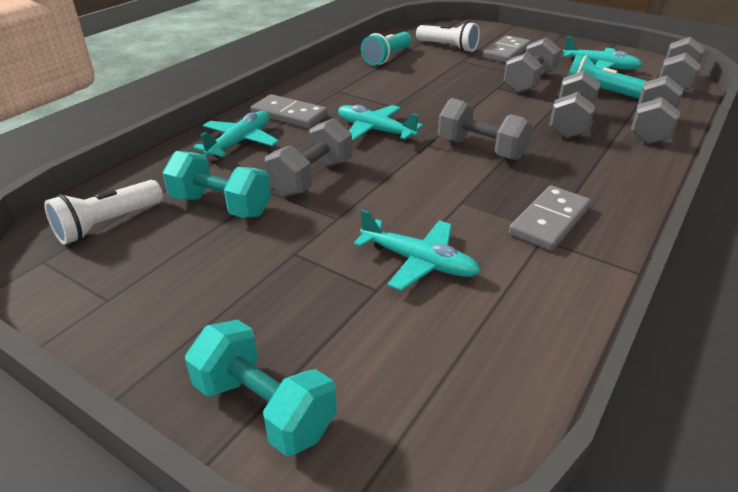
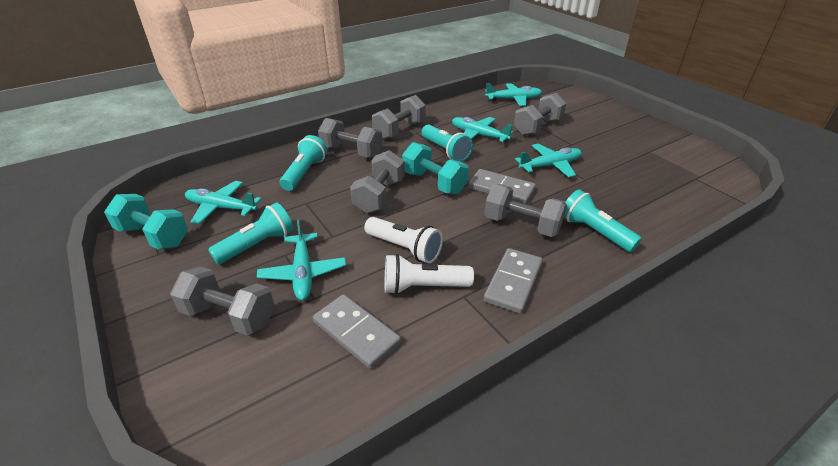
turquoise flashlight: 2 -> 4
turquoise plane: 4 -> 5

